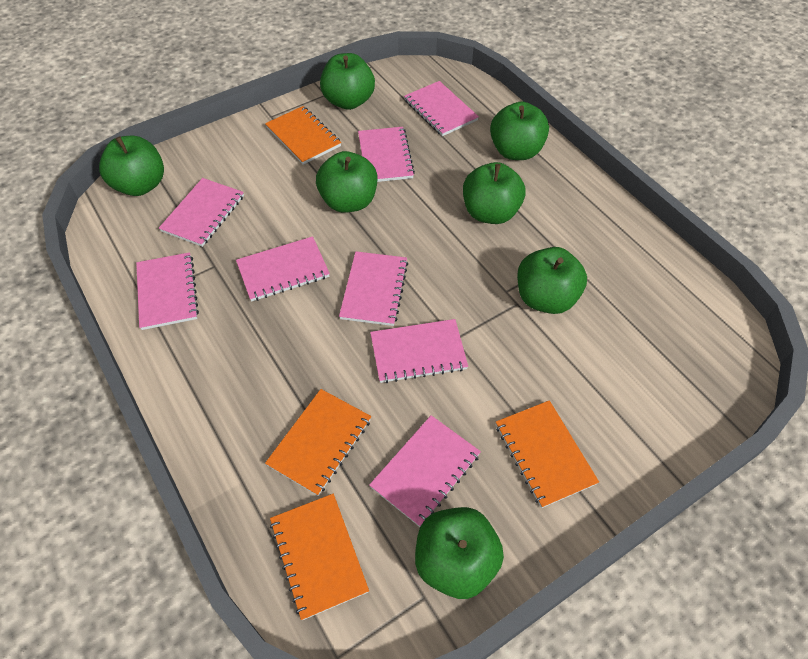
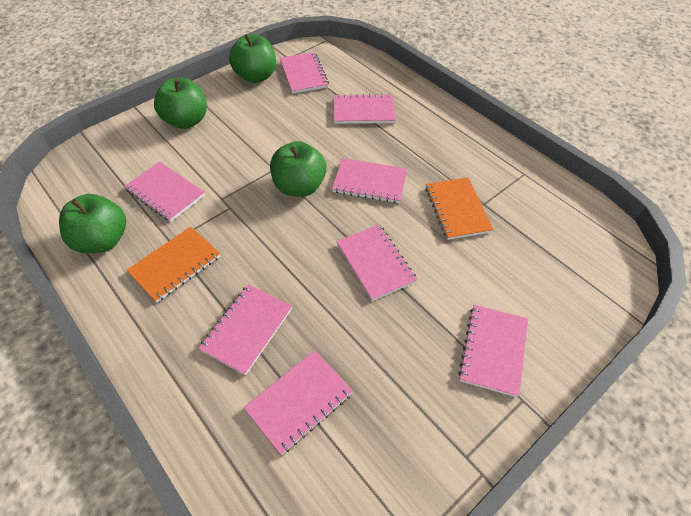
green apple: 7 -> 4
orange notebook: 4 -> 2

